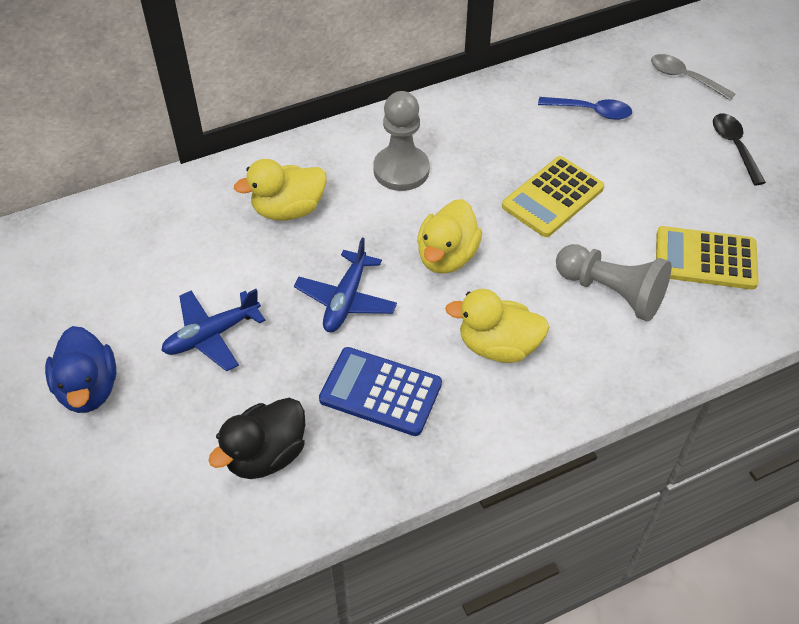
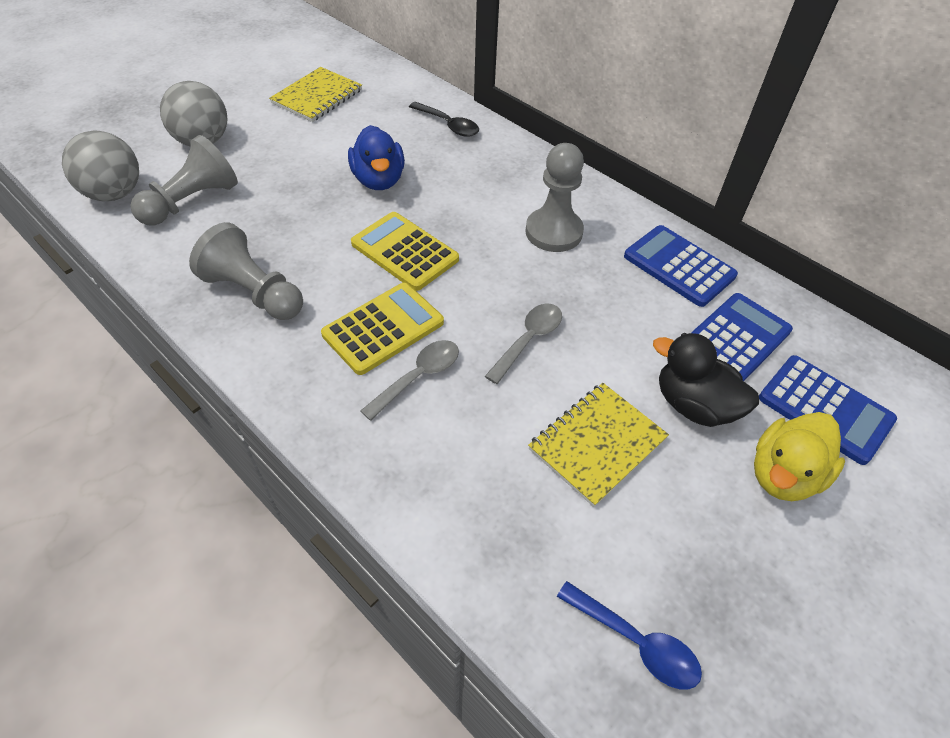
blue calculator: 1 -> 3
blue plane: 2 -> 0
grey ball: 0 -> 2
grey pawn: 2 -> 3
grey spoon: 1 -> 2
yellow duck: 3 -> 1
yellow notebook: 0 -> 2

